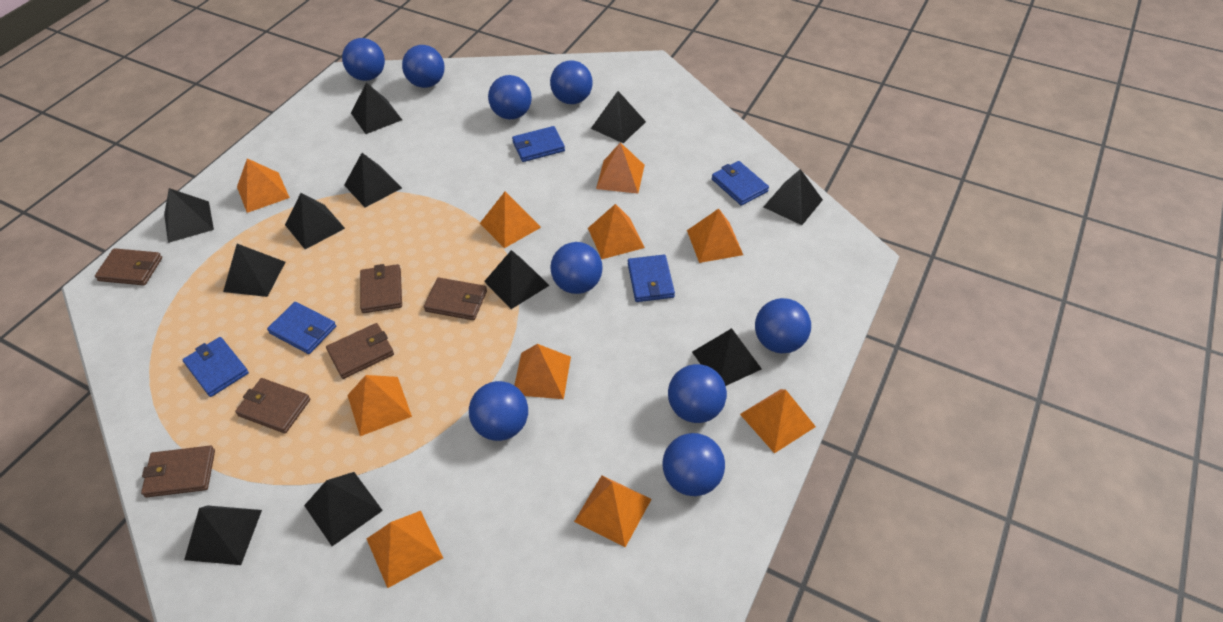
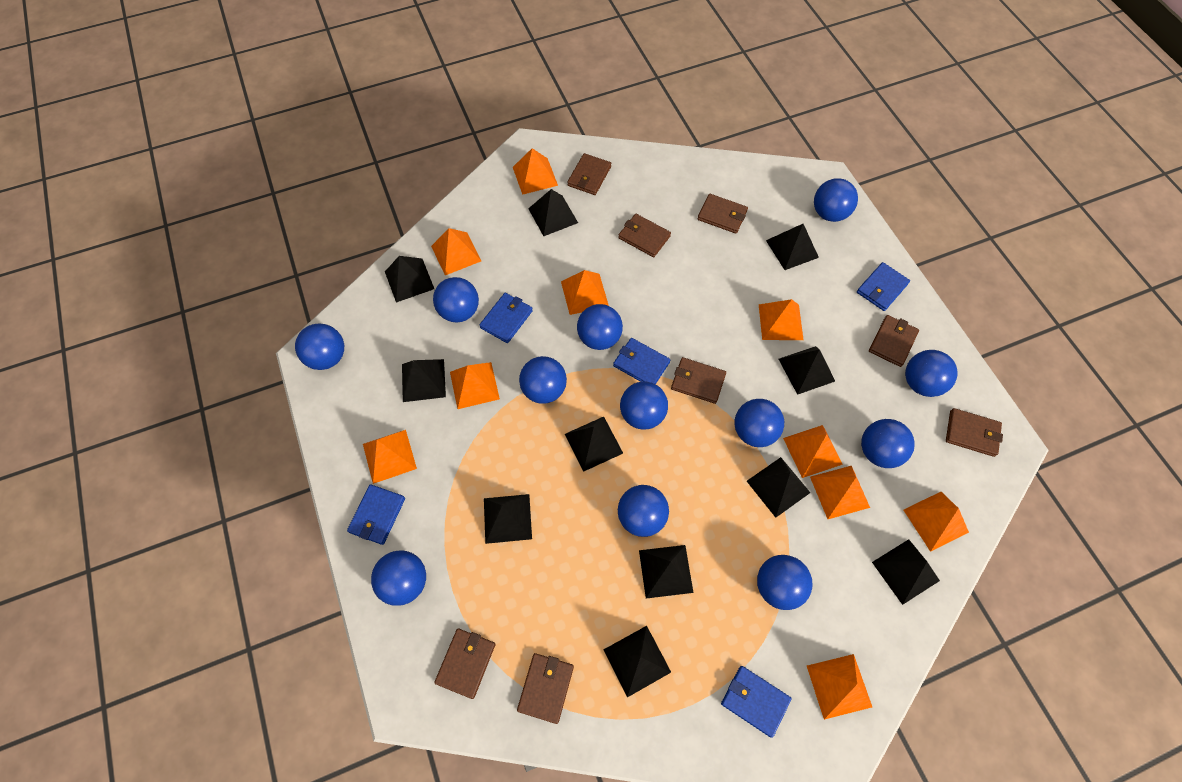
blue ball: 9 -> 12
brown wallet: 6 -> 8

